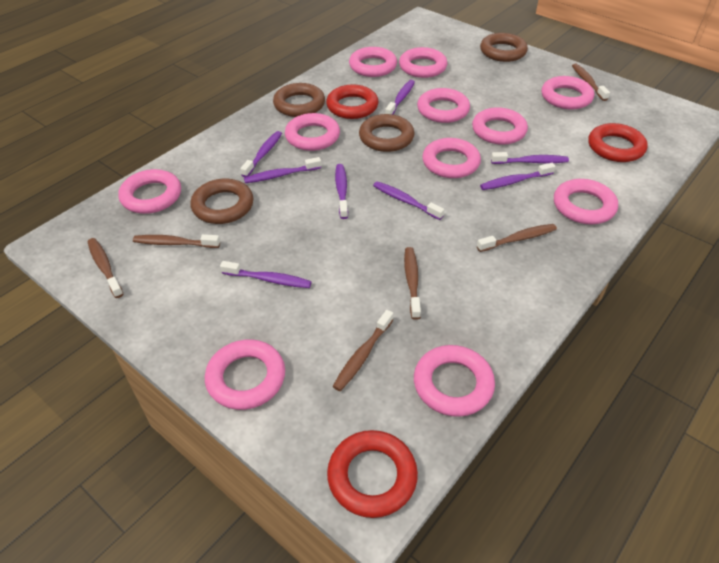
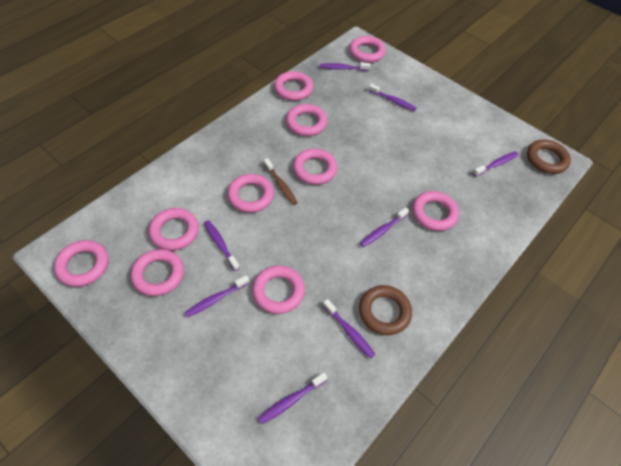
brown ring: 4 -> 2
brown toothbrush: 6 -> 1
pink ring: 11 -> 10
red ring: 3 -> 0

